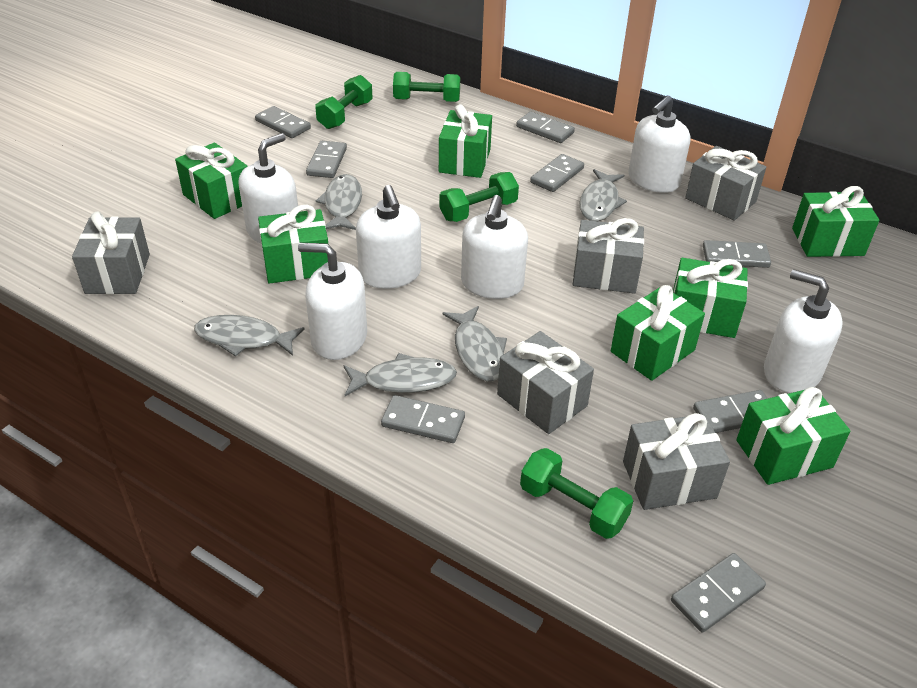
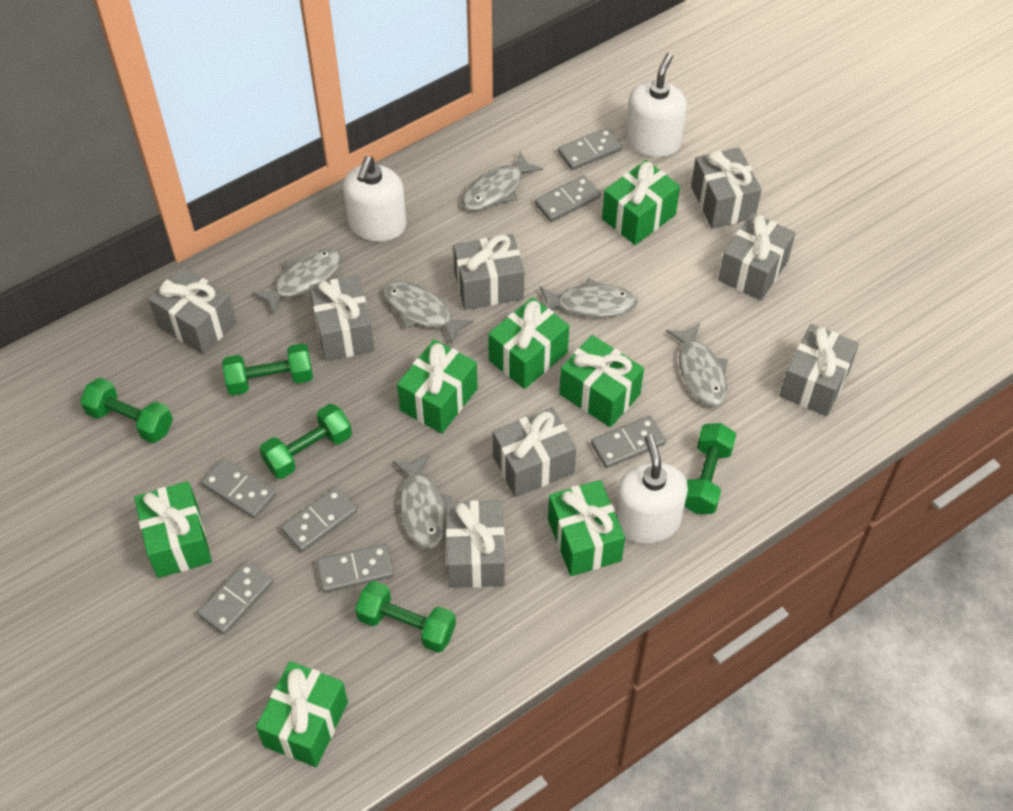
green dumbbell: 4 -> 5
grey domino: 8 -> 7
grey fish: 5 -> 6
grey gift: 5 -> 8
white soap dispenser: 6 -> 3

